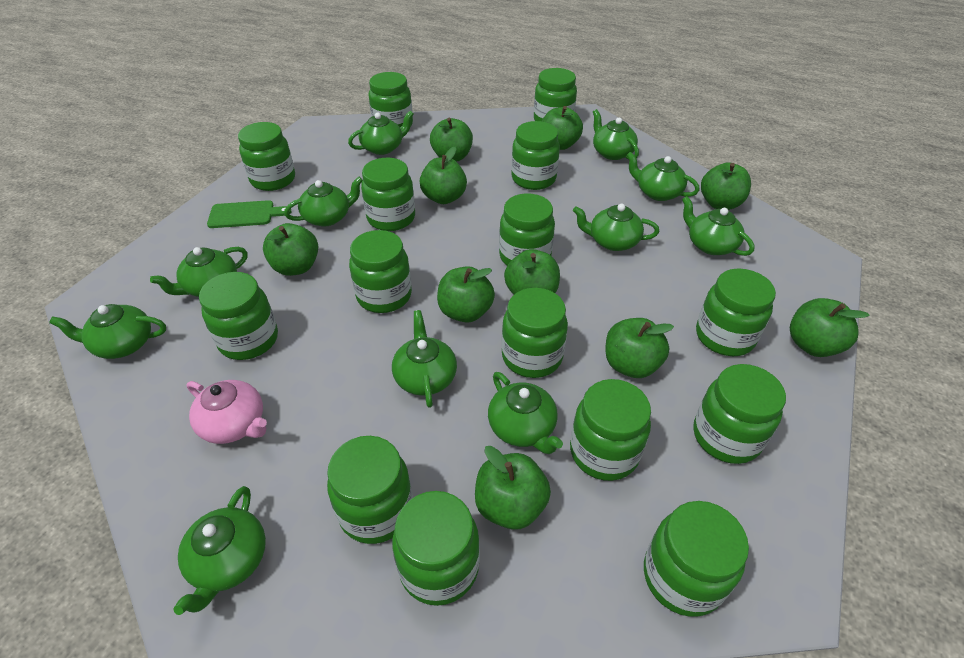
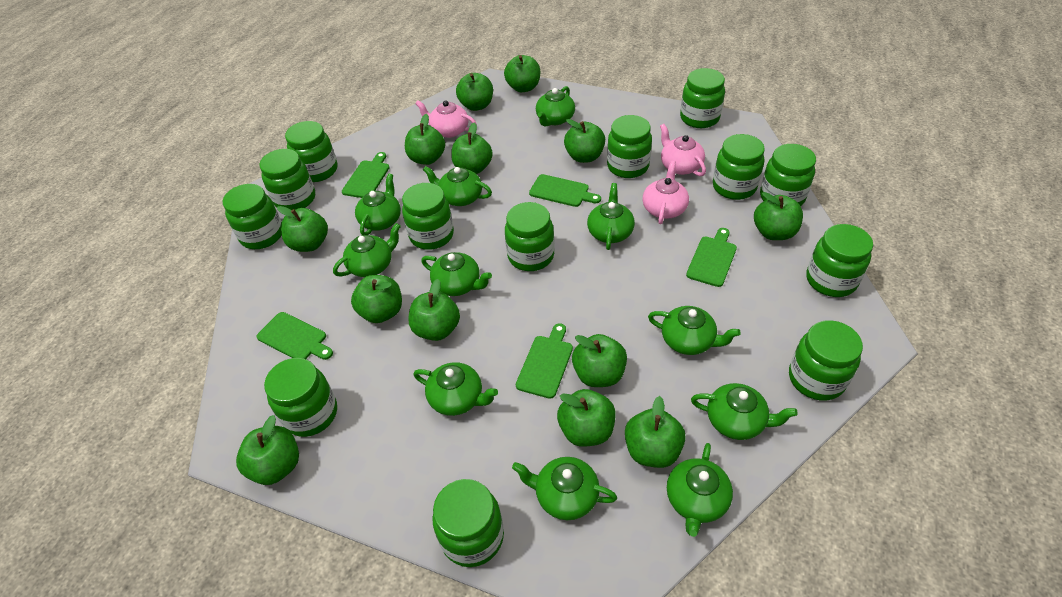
green apple: 10 -> 13
green cutting board: 1 -> 5
green jar: 15 -> 13
pink teapot: 1 -> 3

